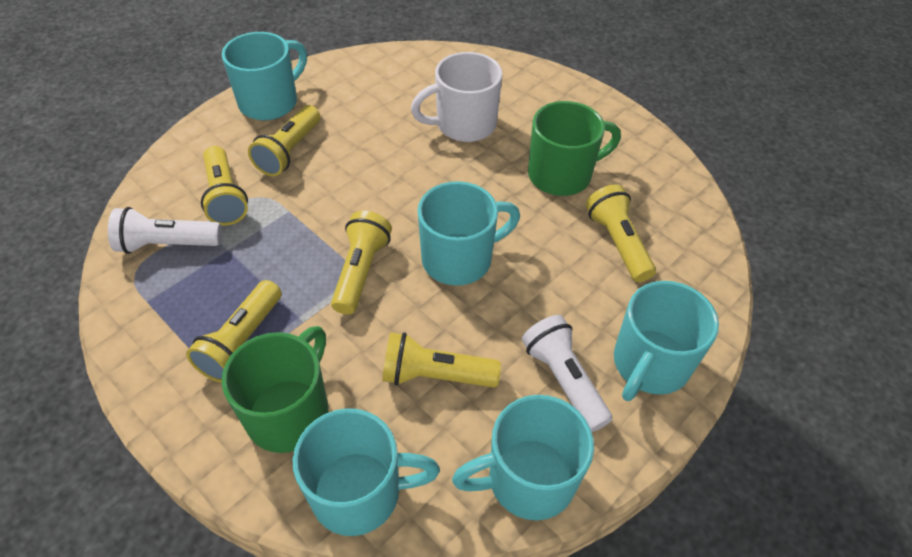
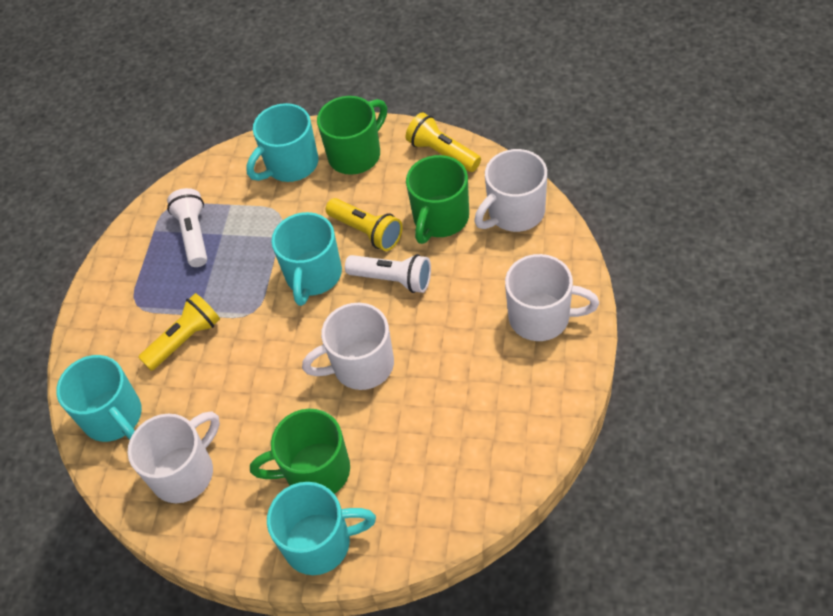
green mug: 2 -> 3
turquoise mug: 5 -> 4
white mug: 1 -> 4
yellow flashlight: 6 -> 3

